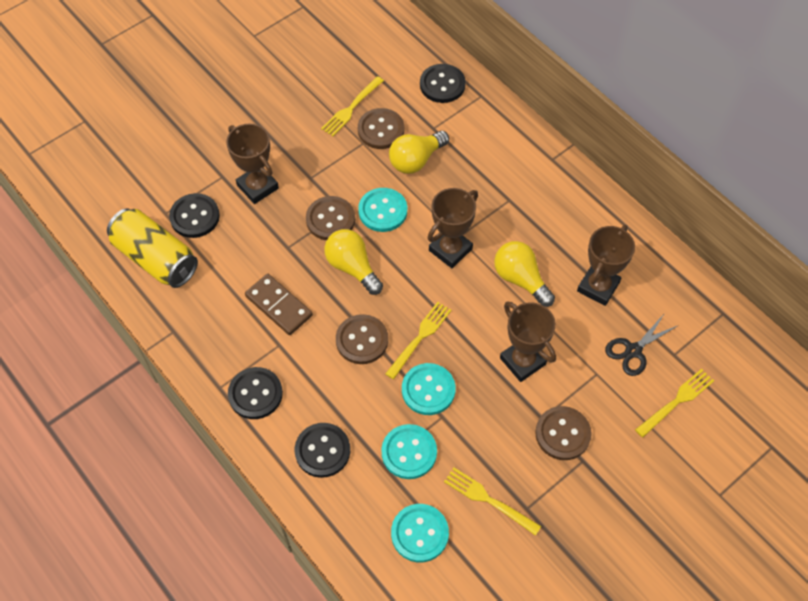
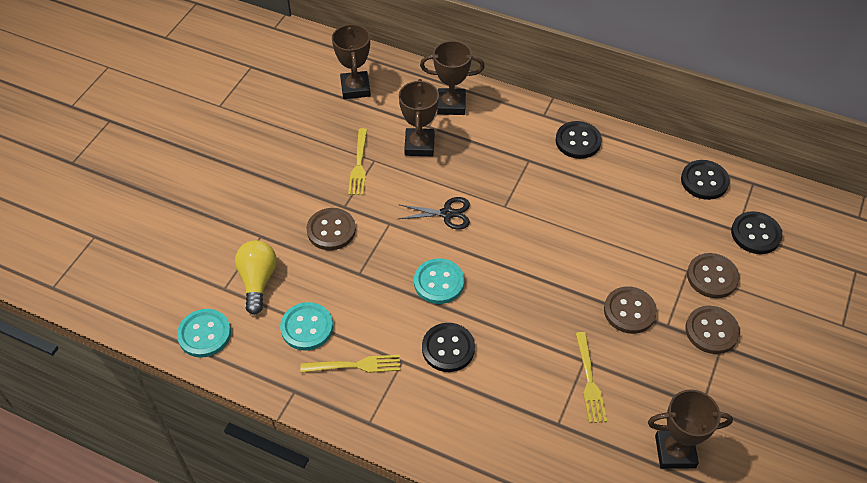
brown domino: 1 -> 0
turquoise button: 4 -> 3
yellow can: 1 -> 0
yellow fork: 4 -> 3
yellow light bulb: 3 -> 1

